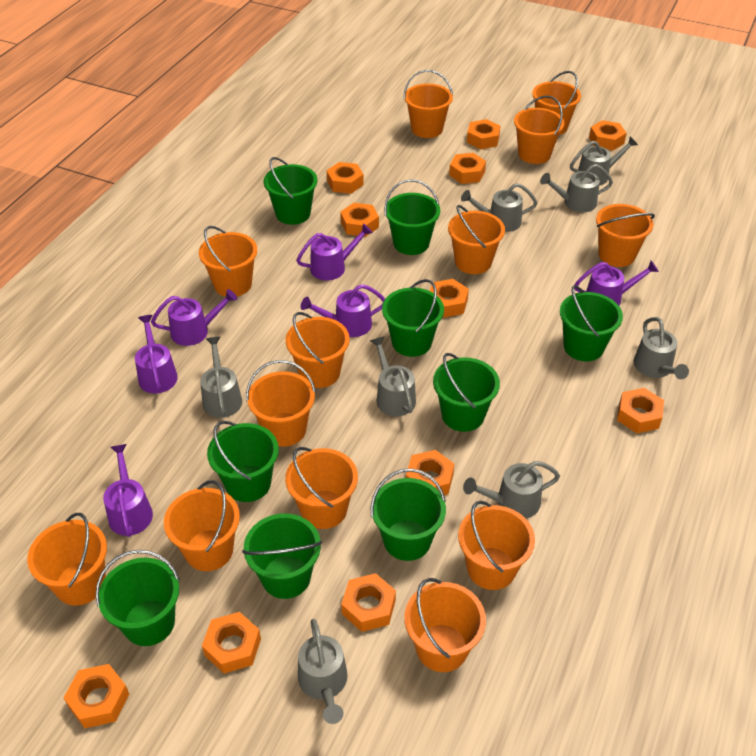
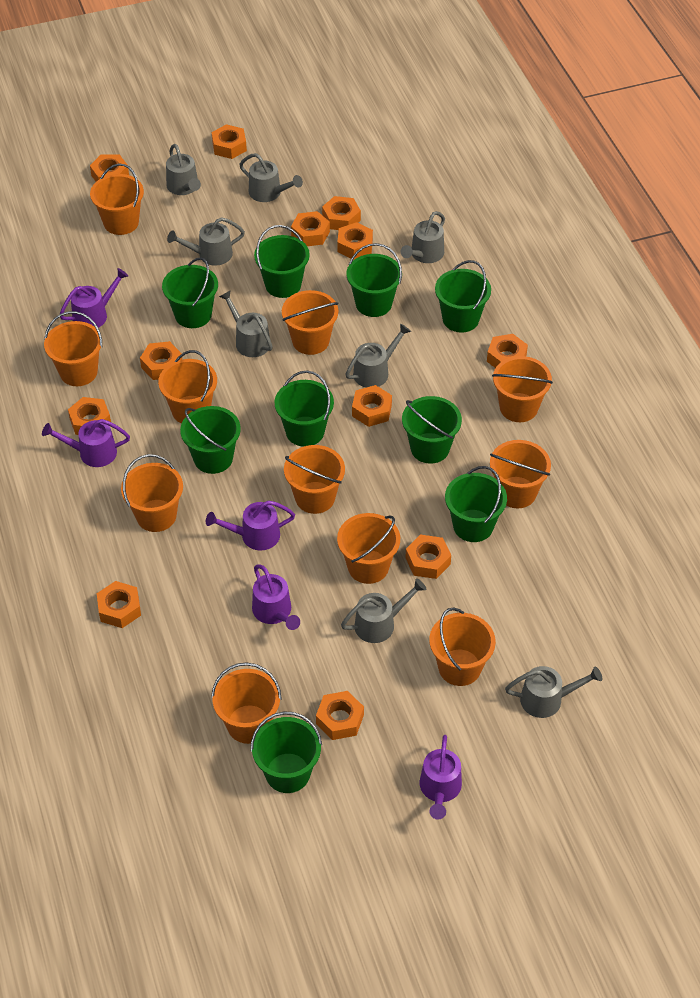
orange bucket: 13 -> 11
orange nut: 11 -> 12
purple watering can: 6 -> 5

